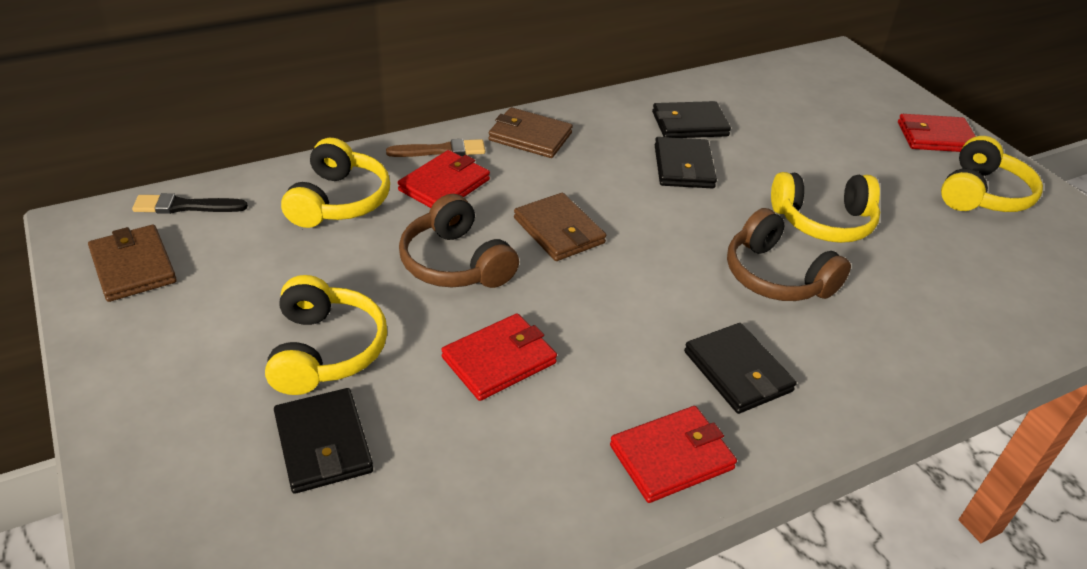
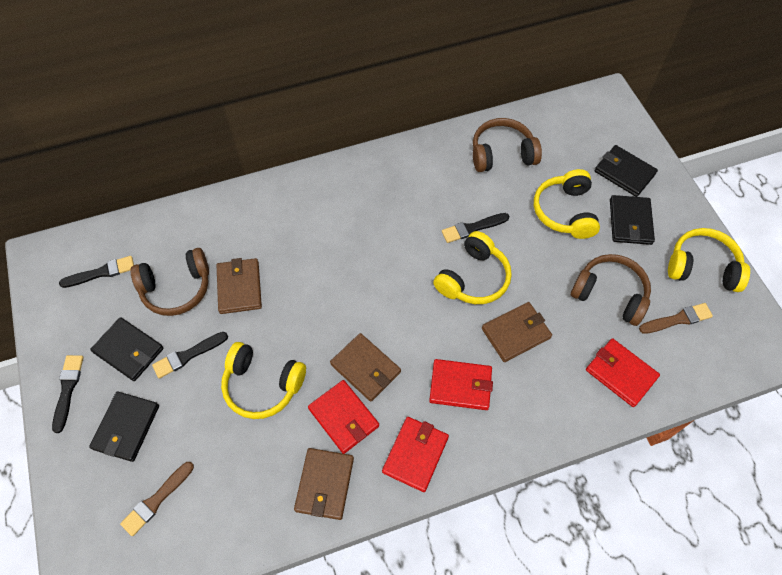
black brush: 1 -> 4
brown brush: 1 -> 2
brown headphones: 2 -> 3
brown wallet: 3 -> 4

